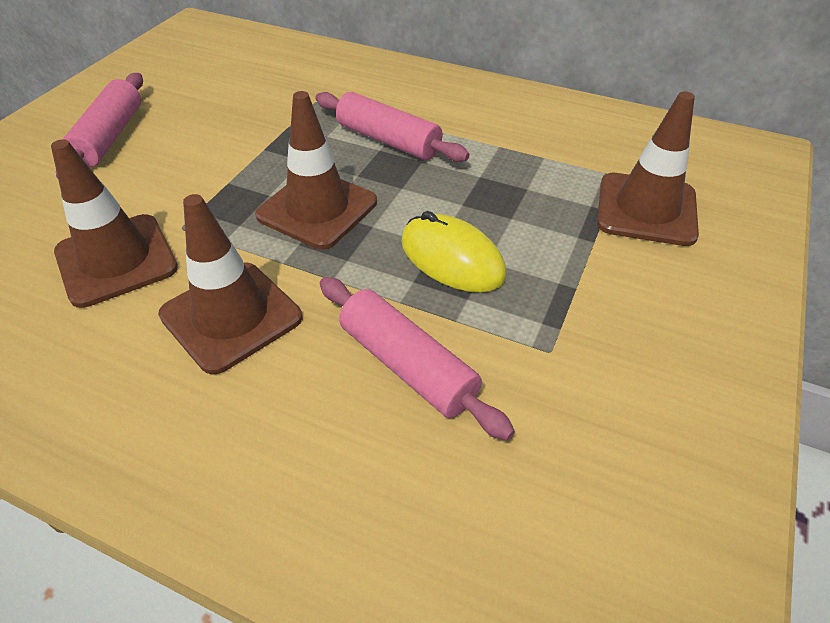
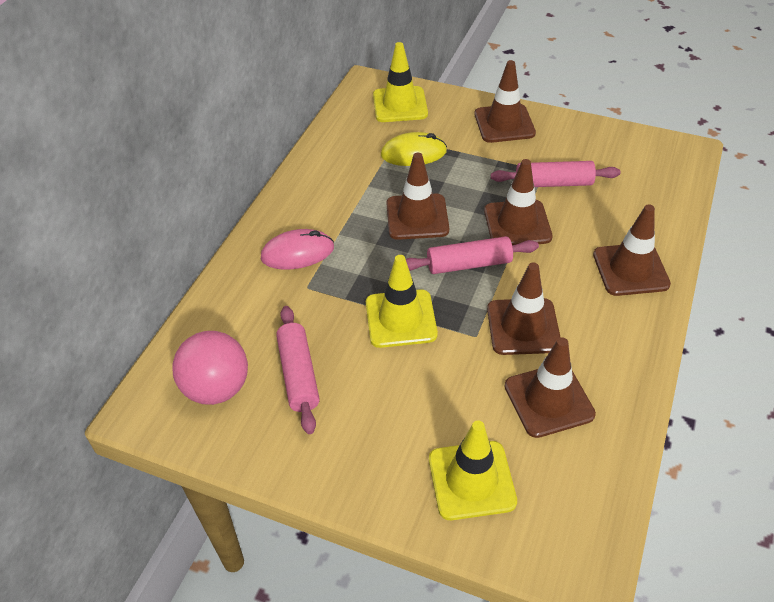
brown traffic cone: 4 -> 6
pink ball: 0 -> 1
pink mouse: 0 -> 1
yellow traffic cone: 0 -> 3

